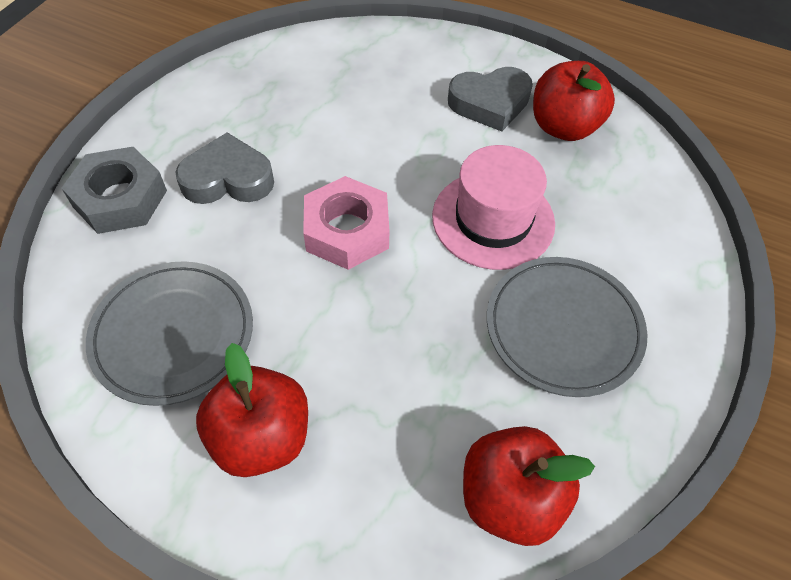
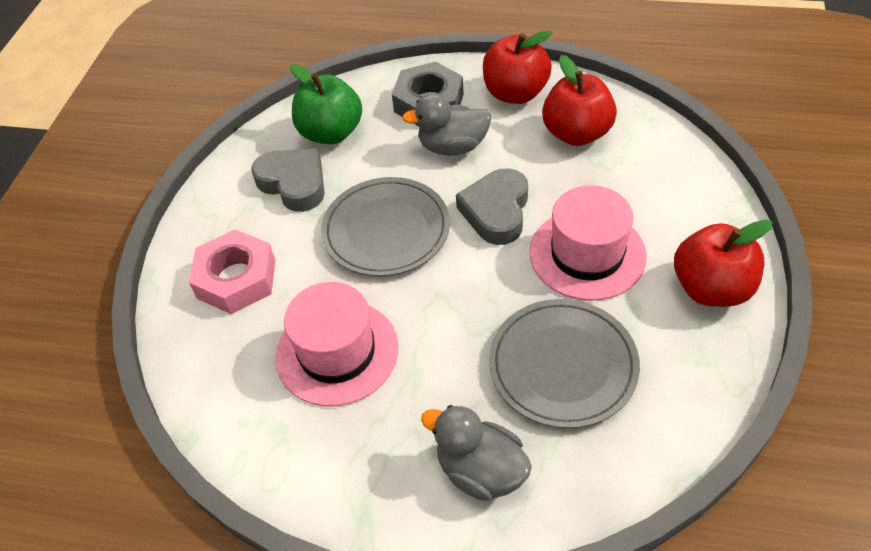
green apple: 0 -> 1
grey duck: 0 -> 2
pink hat: 1 -> 2

